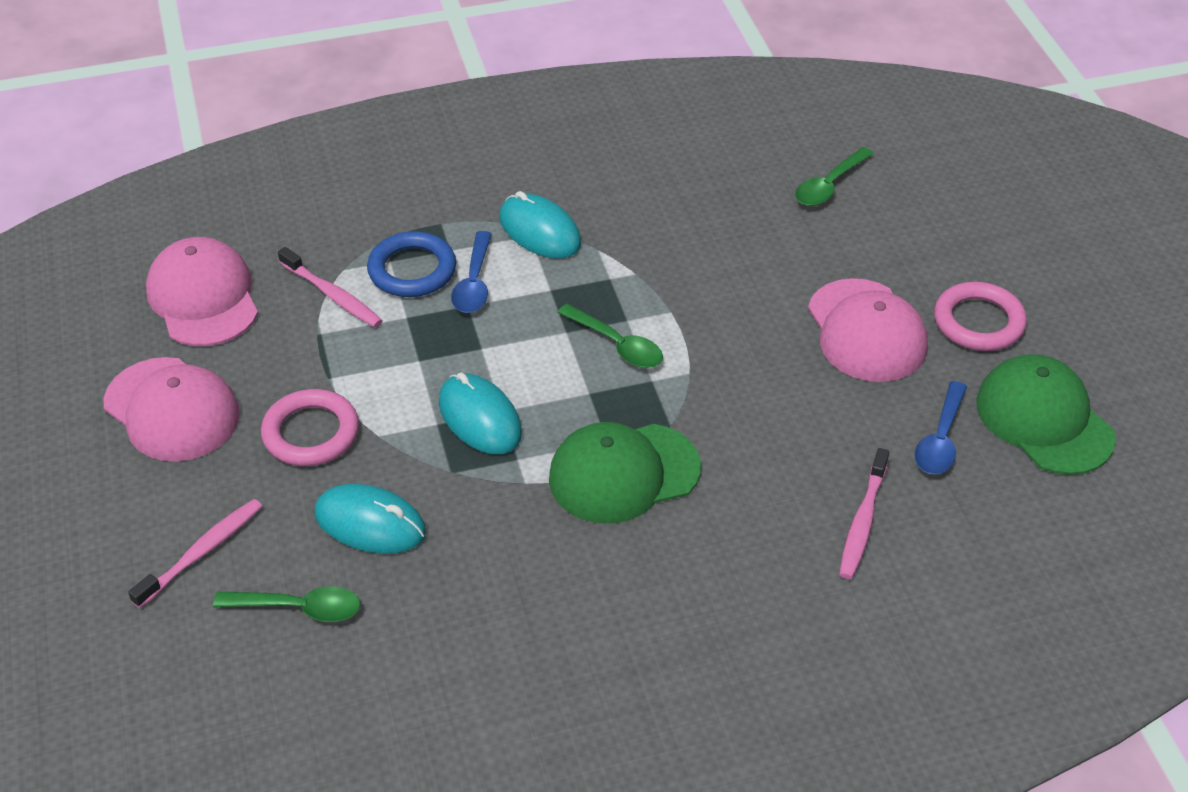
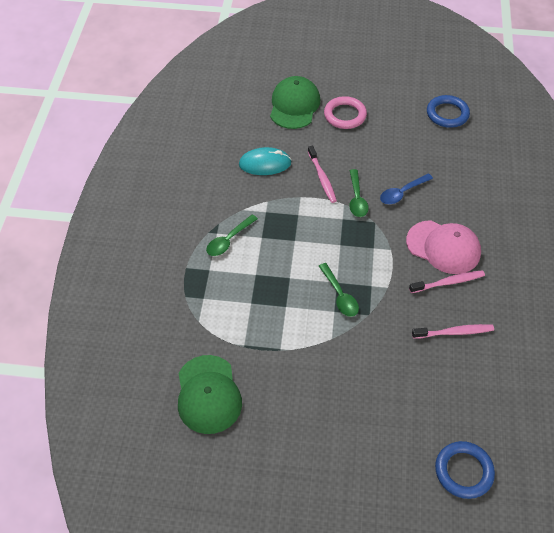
blue ring: 1 -> 2
blue spoon: 2 -> 1
pink cap: 3 -> 1
pink ring: 2 -> 1
turquoise mouse: 3 -> 1

